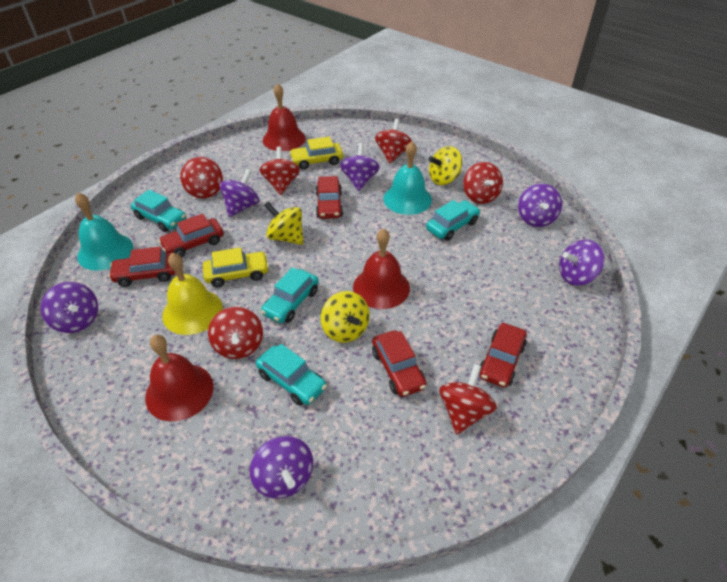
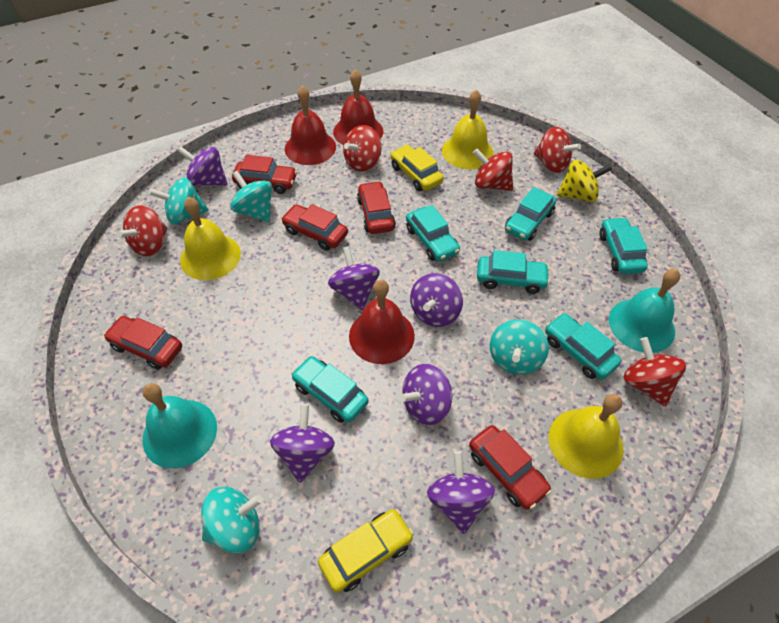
red spinning top: 6 -> 5
turquoise car: 4 -> 6
turquoise spinning top: 0 -> 4
yellow bell: 1 -> 3
yellow spinning top: 3 -> 1

